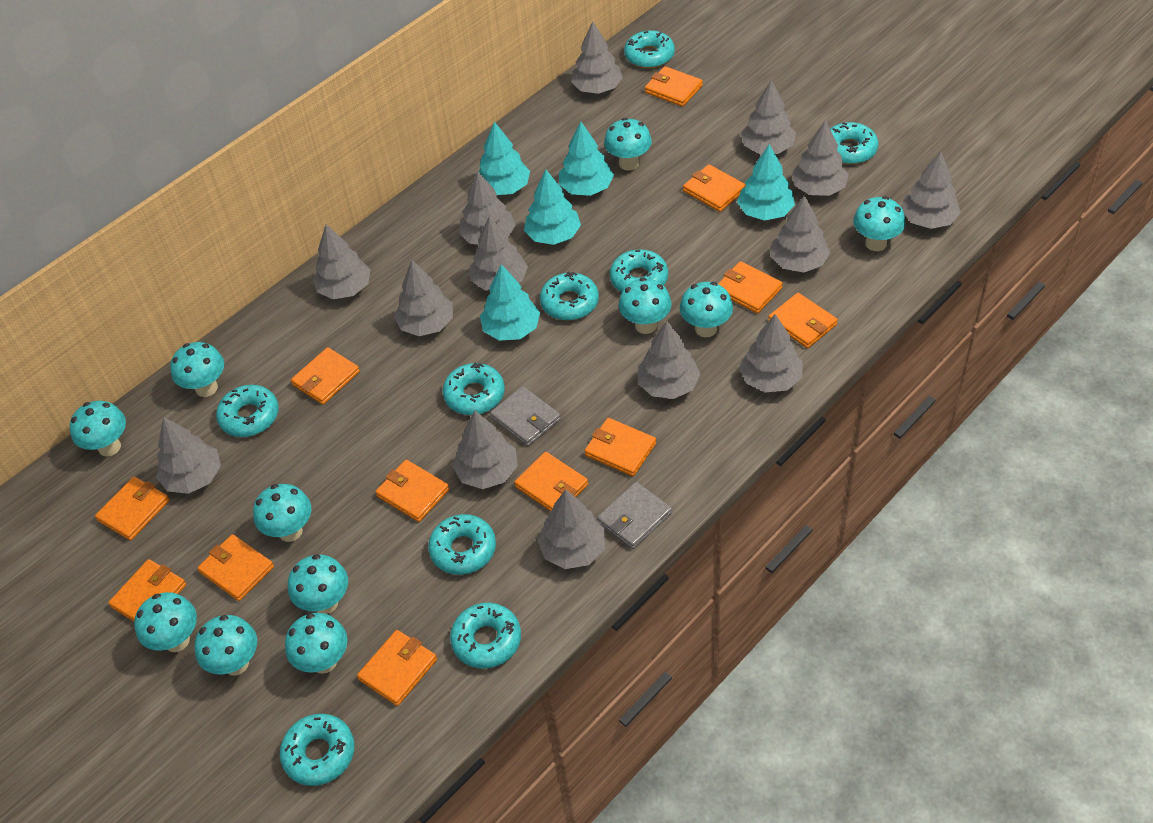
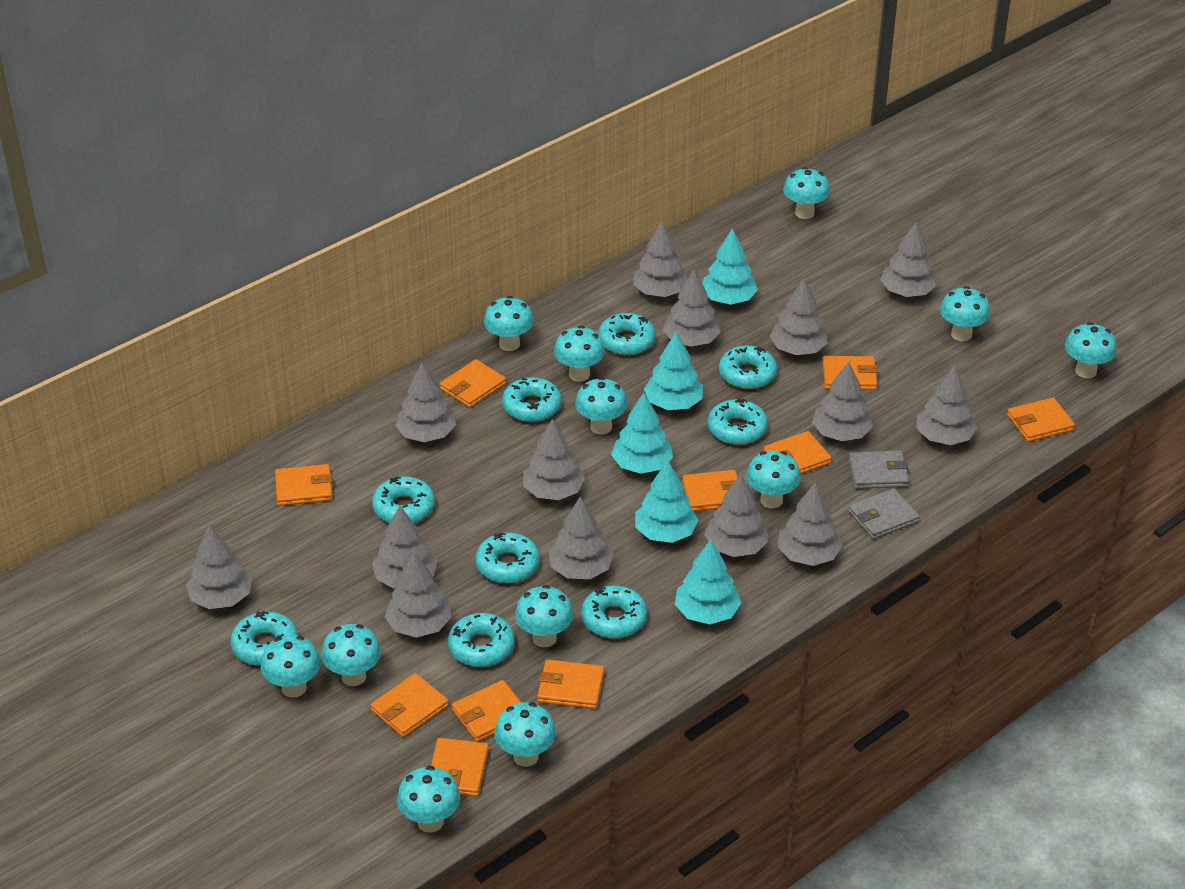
orange wallet: 12 -> 10
turquoise mushroom: 11 -> 12

